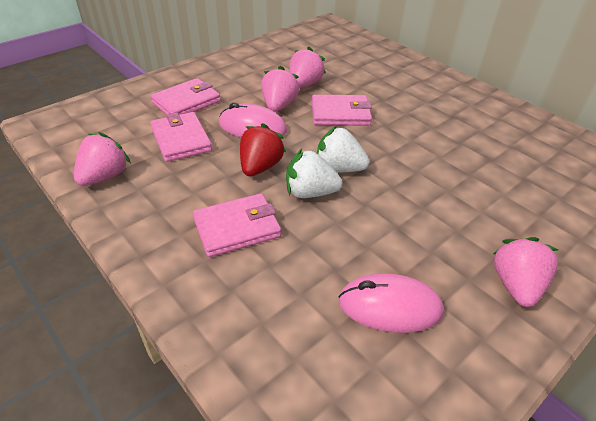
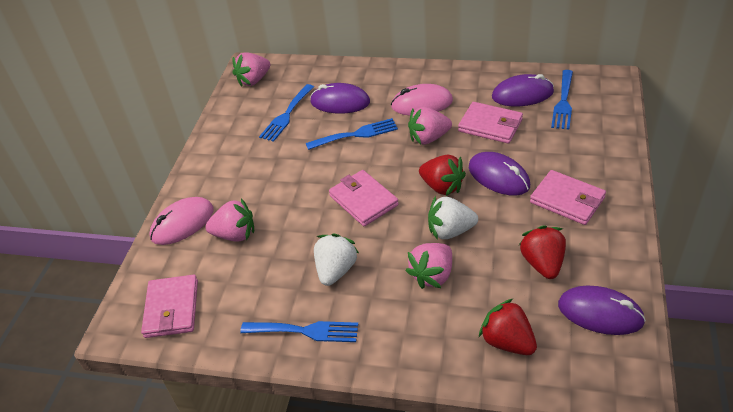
blue fork: 0 -> 4
purple mouse: 0 -> 4
red strawberry: 1 -> 3

